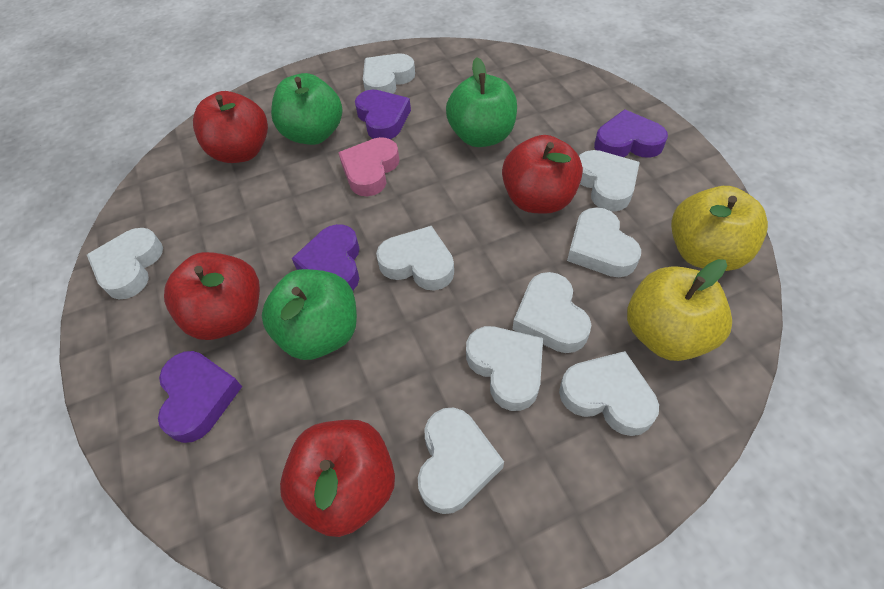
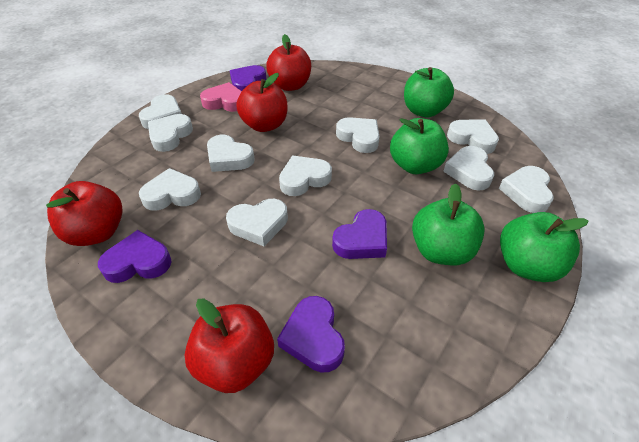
green apple: 3 -> 4
white heart: 9 -> 10
yellow apple: 2 -> 0

